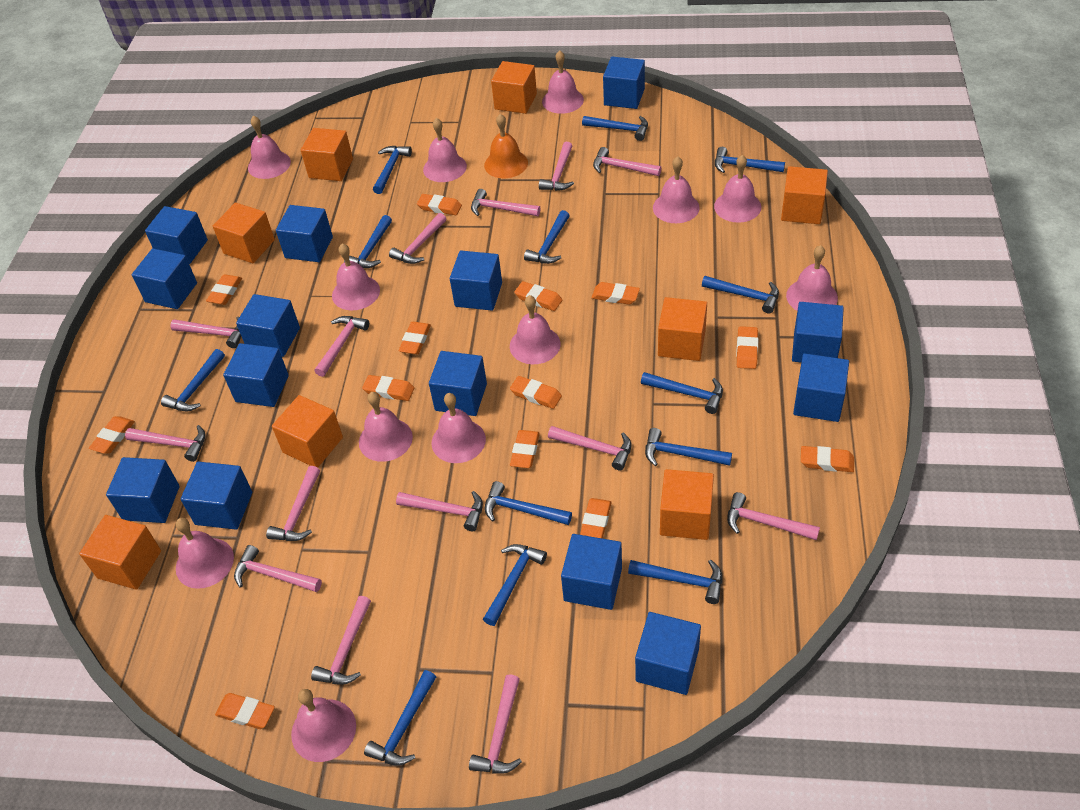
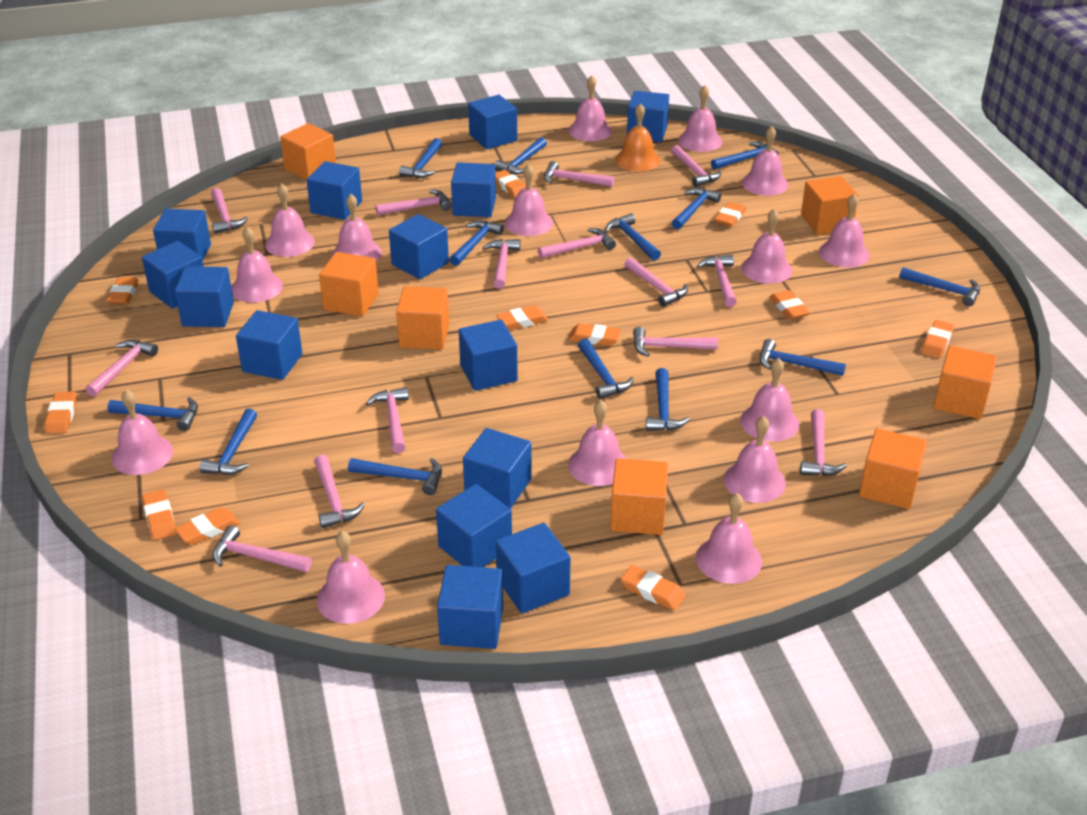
orange cube: 8 -> 7
orange eraser: 13 -> 11
pink bell: 12 -> 15

